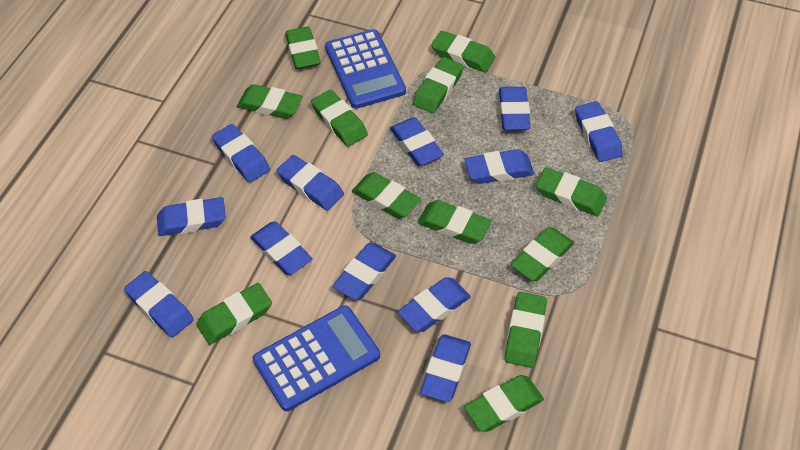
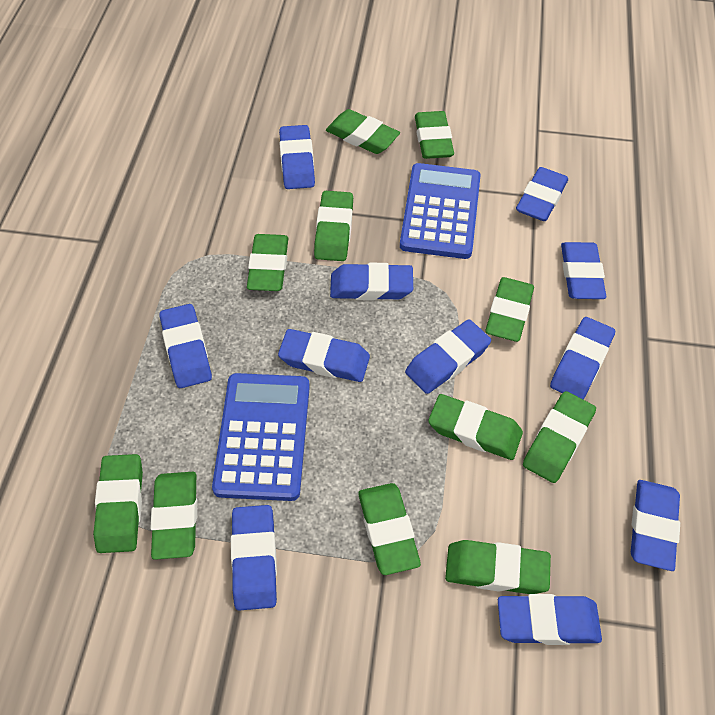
blue eraser: 12 -> 11
green eraser: 12 -> 11

